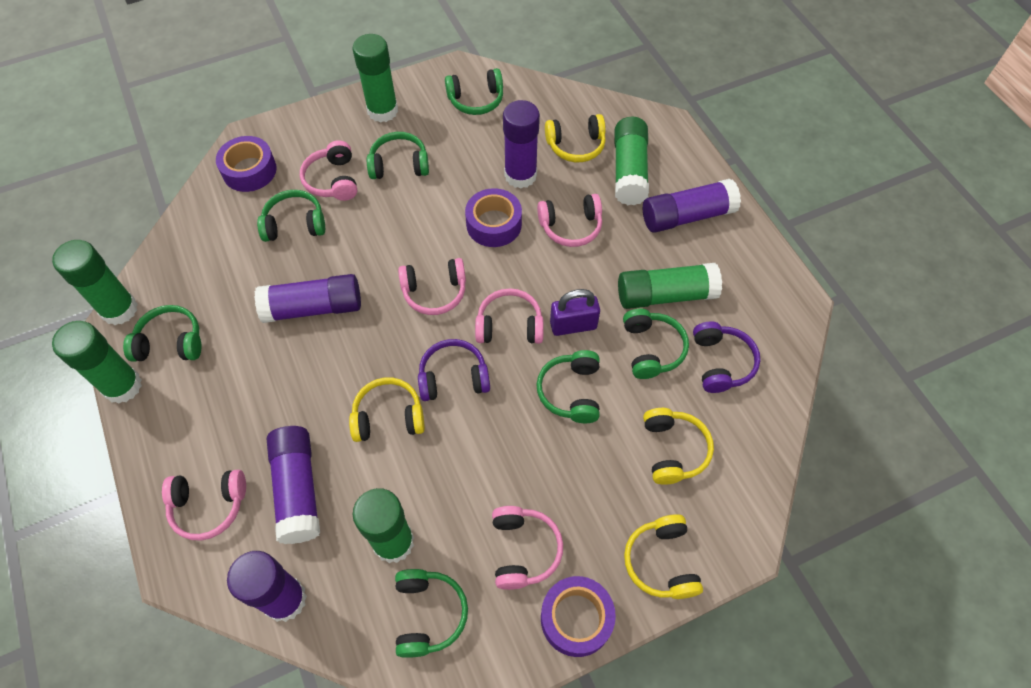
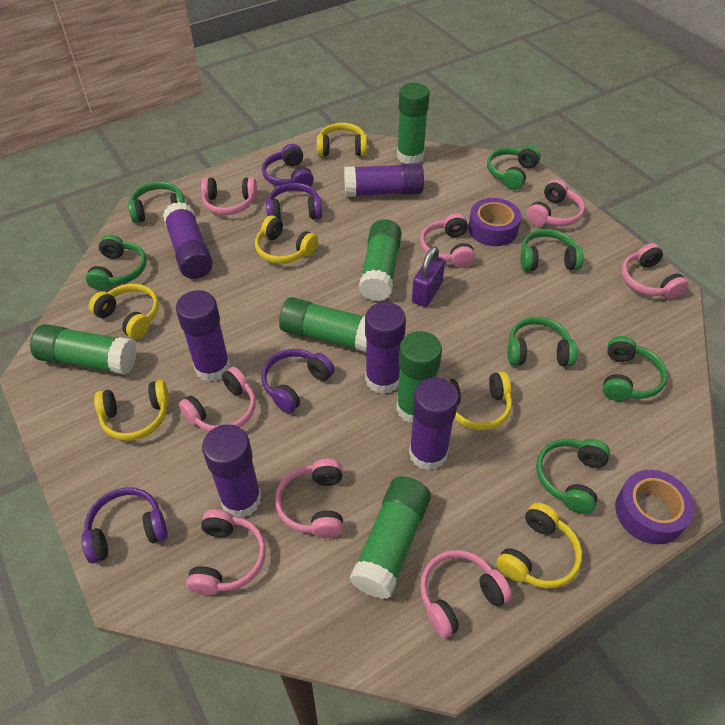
pink headphones: 6 -> 8
purple glue stick: 5 -> 6
purple headphones: 2 -> 4
purple tape: 3 -> 2
yellow headphones: 4 -> 6

